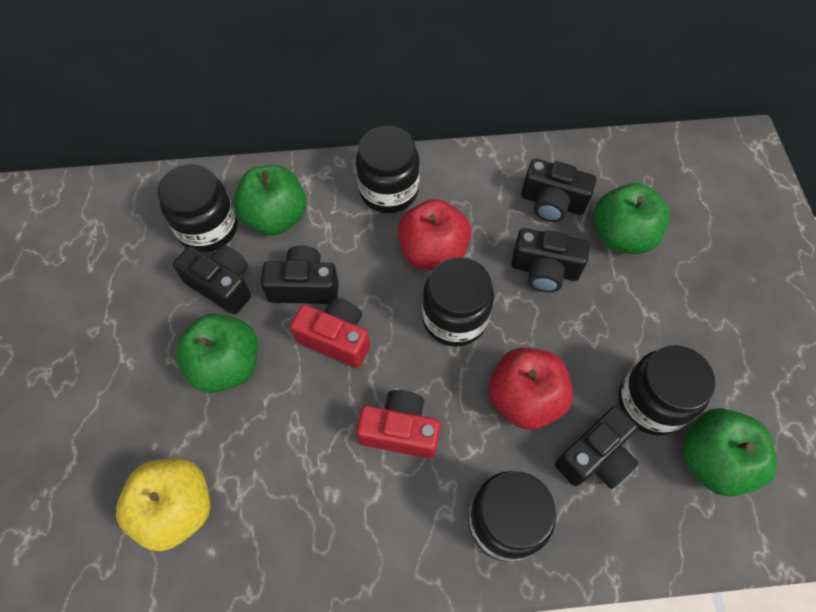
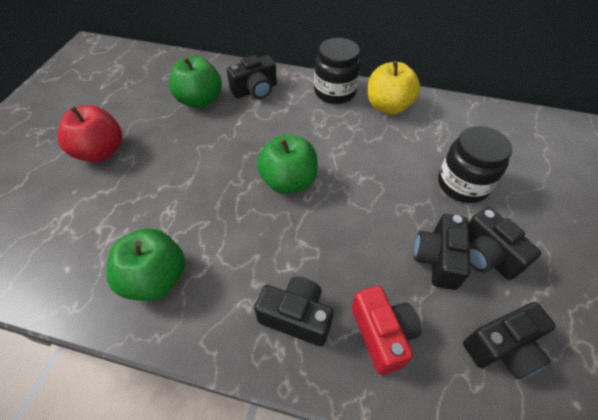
black jar: 5 -> 2
green apple: 4 -> 3
red apple: 2 -> 1
red camera: 2 -> 1

